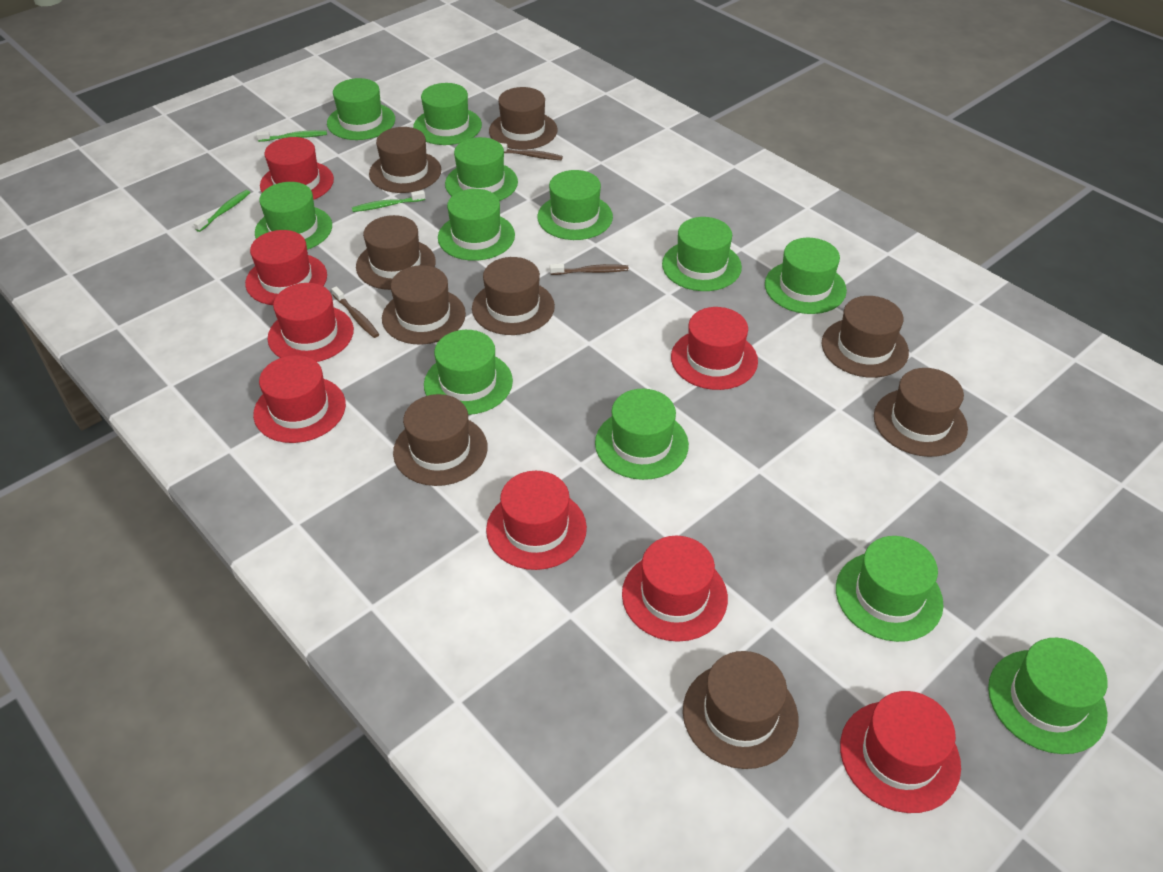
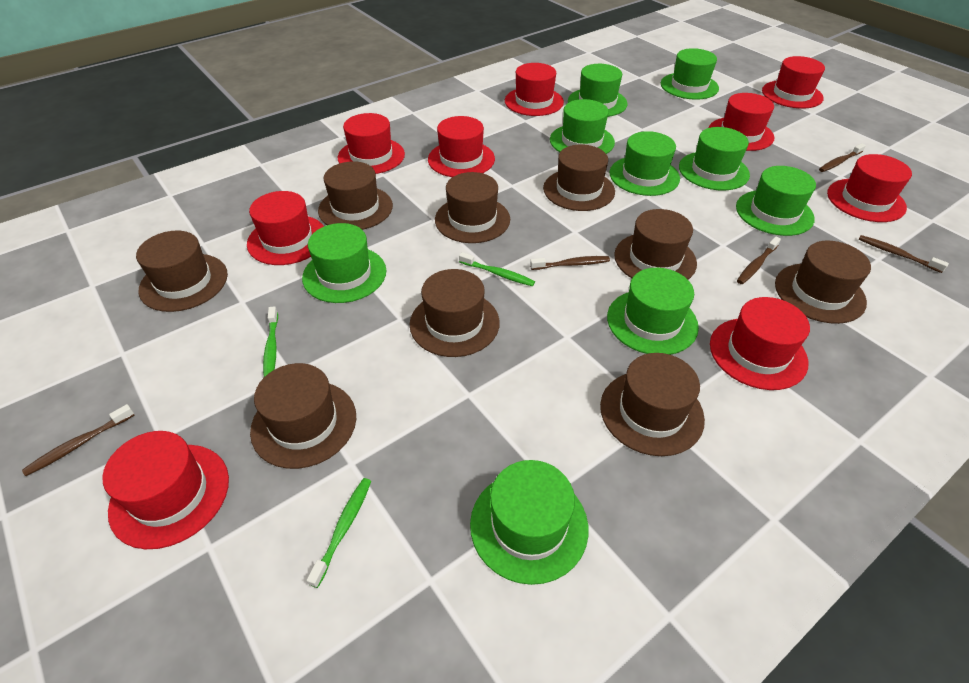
brown toothbrush: 3 -> 5
green hat: 12 -> 9
red hat: 8 -> 9

